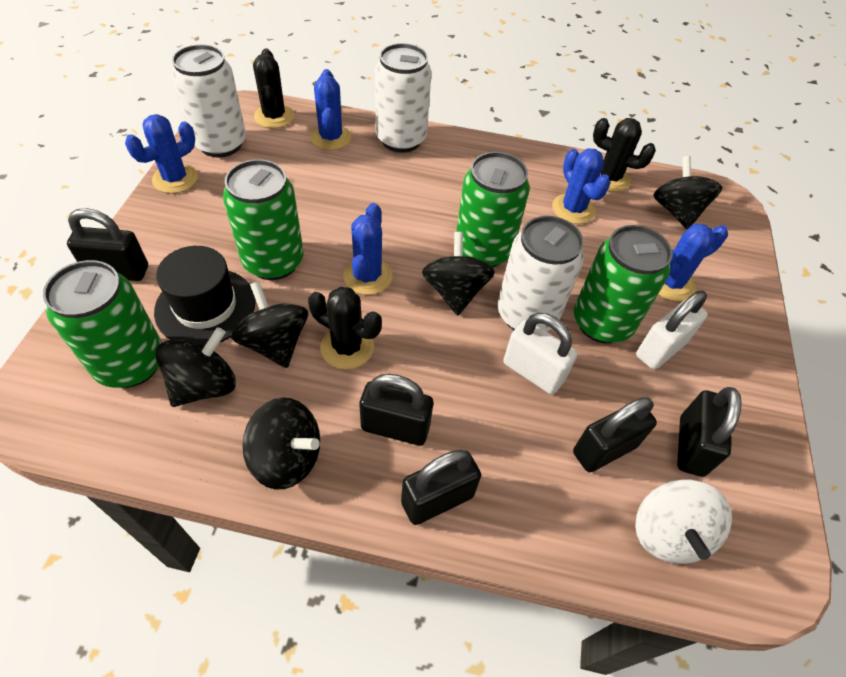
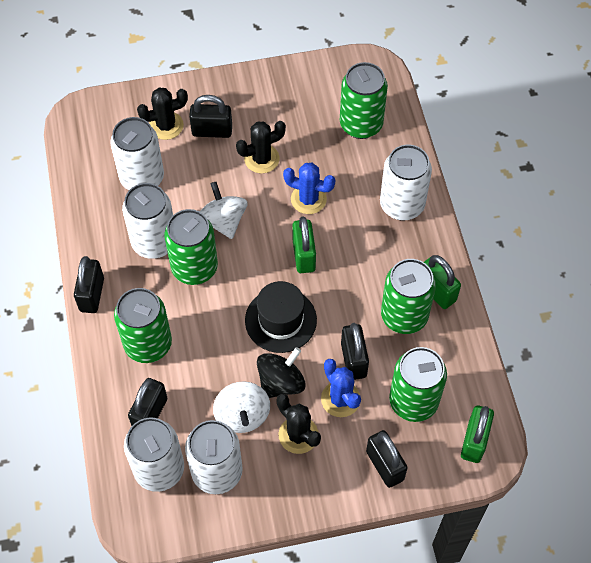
black spinning top: 5 -> 1
blue cactus: 5 -> 2
green can: 4 -> 5
green padlock: 0 -> 3
white can: 3 -> 5
white padlock: 2 -> 0
white spinning top: 1 -> 2

